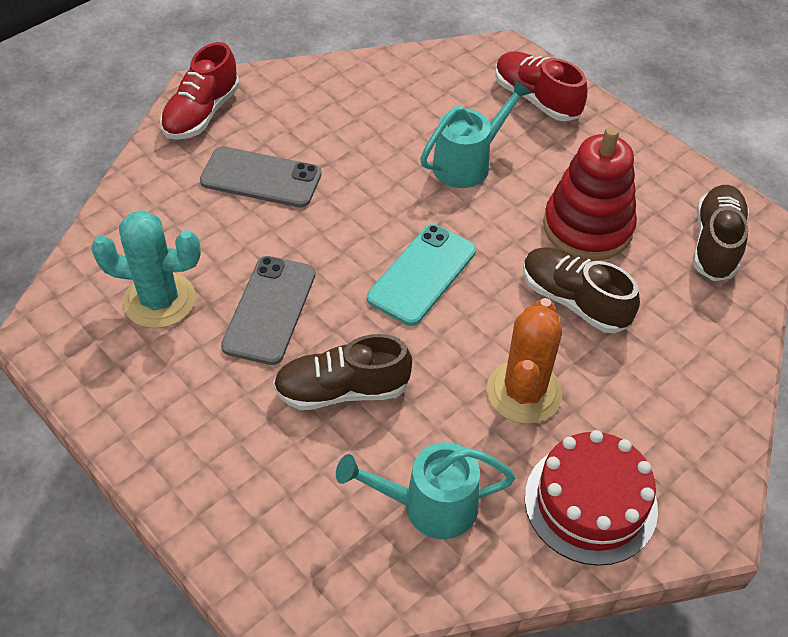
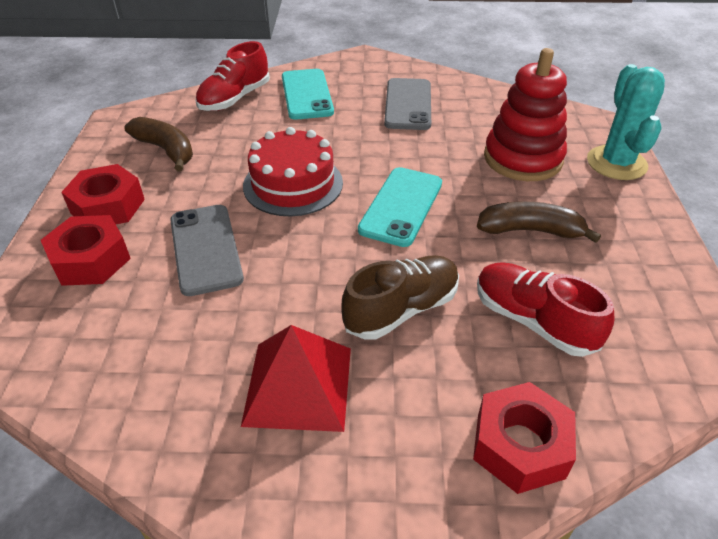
brown banana: 0 -> 2
brown shoe: 3 -> 1
orange cactus: 1 -> 0
red nut: 0 -> 3
red pyramid: 0 -> 1
turquoise phone: 1 -> 2
turquoise watering can: 2 -> 0

